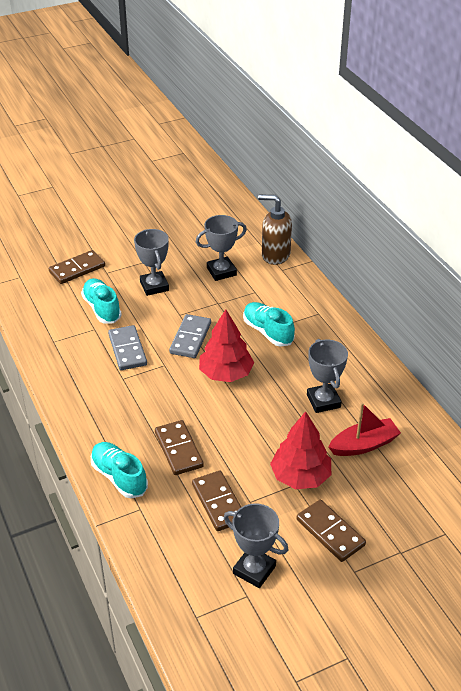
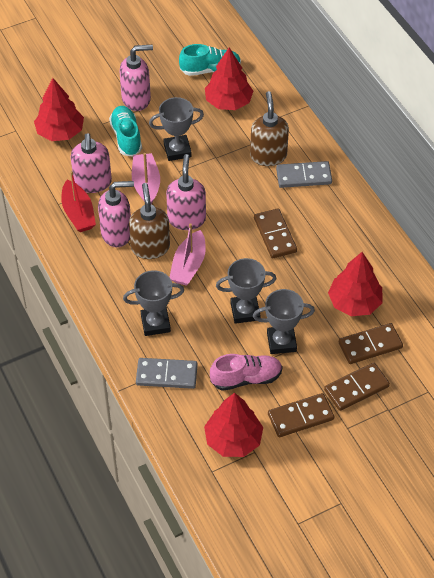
brown soap dispenser: 1 -> 2
pink boat: 0 -> 2
pink shoe: 0 -> 1
pink soap dispenser: 0 -> 4
red tree: 2 -> 4
turquoise shoe: 3 -> 2

